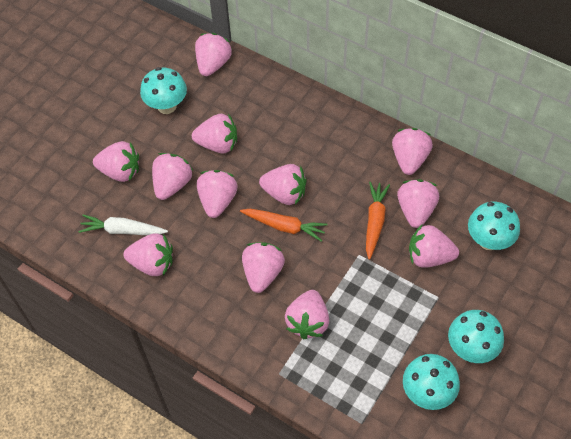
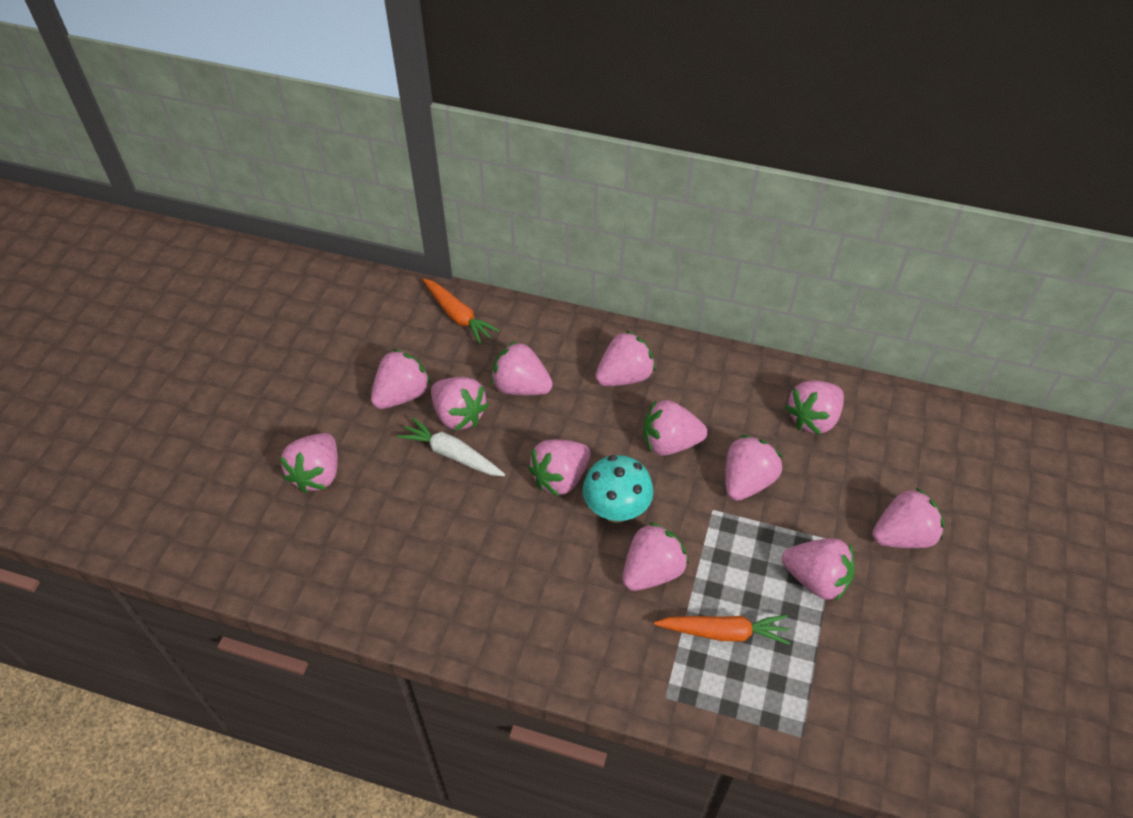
turquoise mushroom: 4 -> 1

